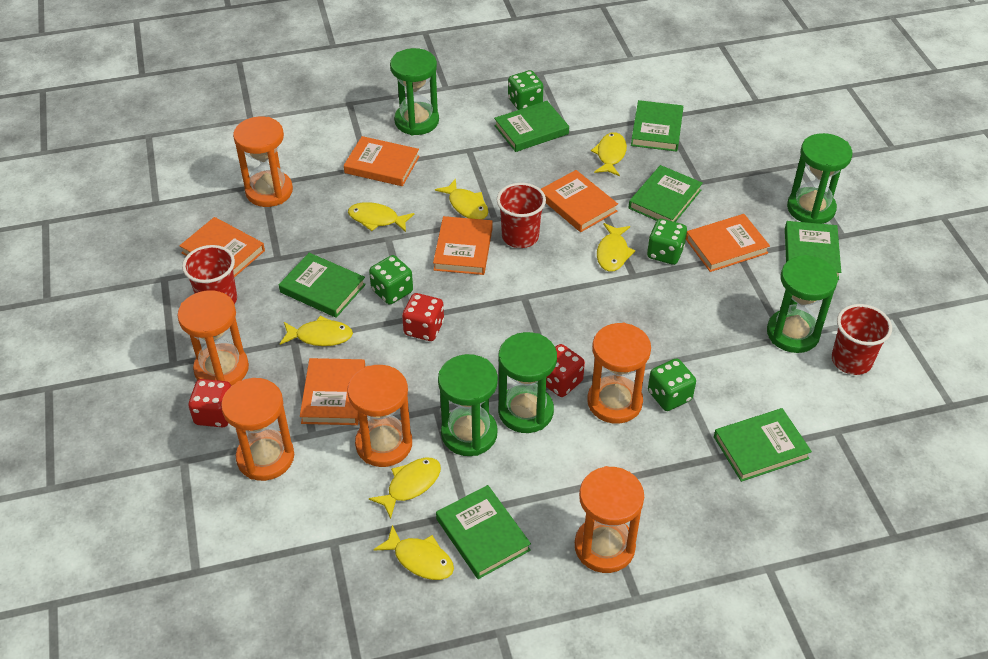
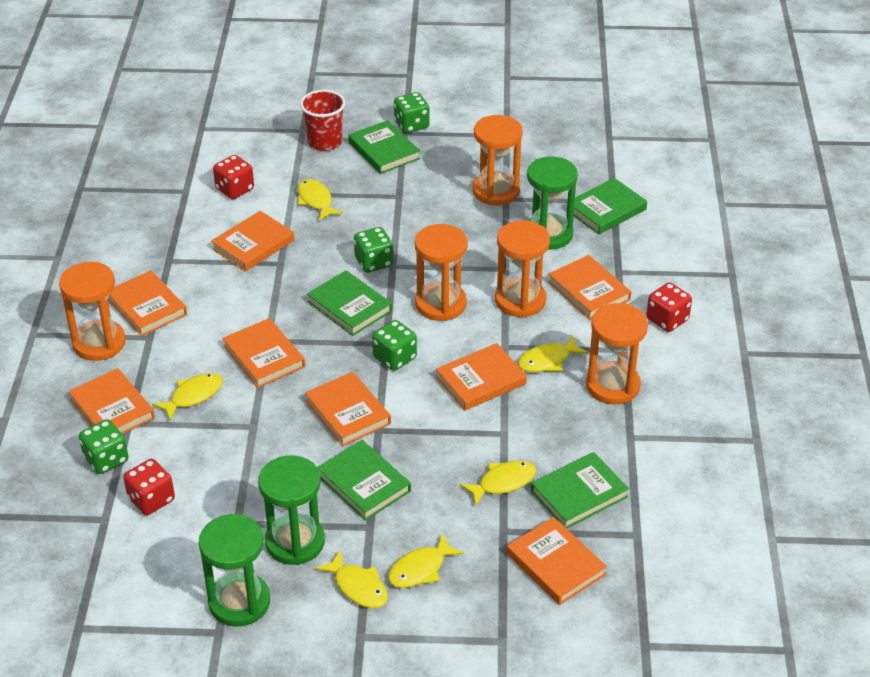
green book: 7 -> 5
green hourglass: 5 -> 3
orange book: 6 -> 8
orange hourglass: 6 -> 5
red cup: 3 -> 1
yellow fish: 7 -> 6

